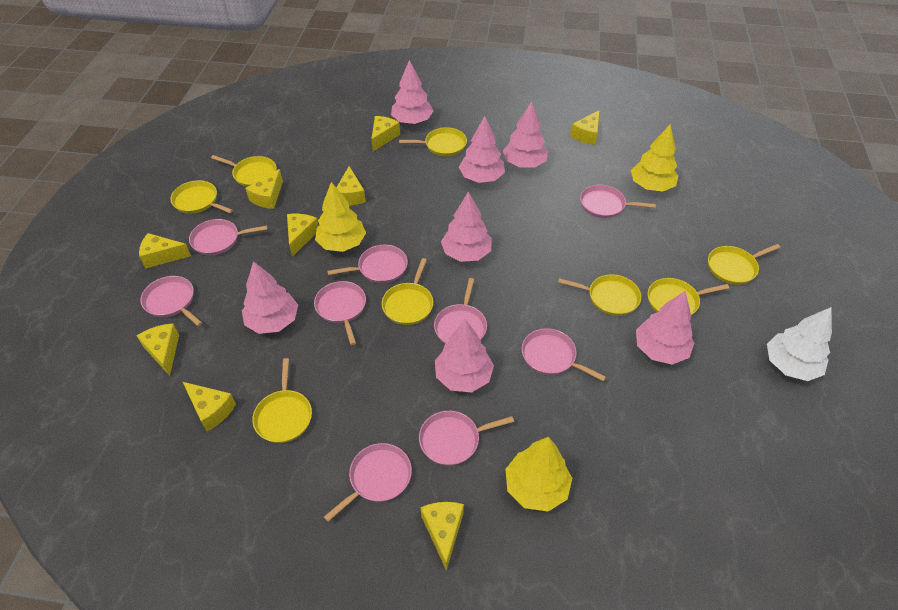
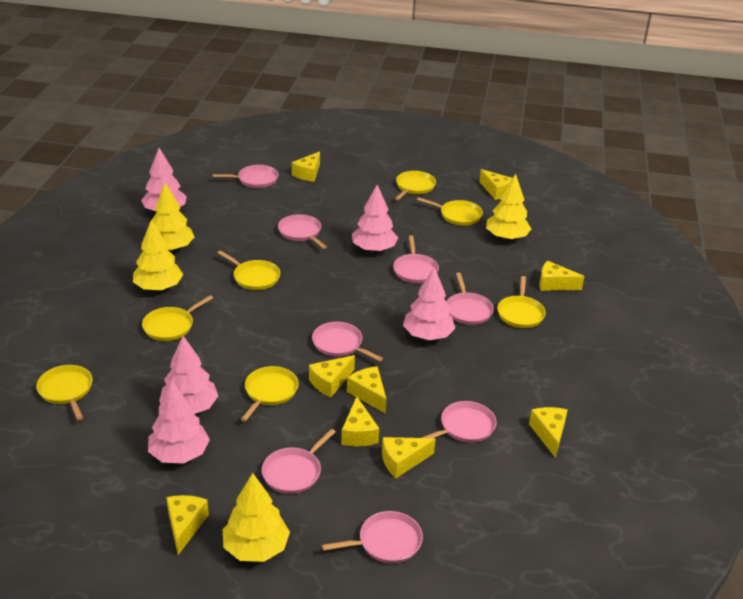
pink pan: 9 -> 8
pink tree: 7 -> 5
white tree: 1 -> 0
yellow pan: 8 -> 7
yellow tree: 3 -> 4

